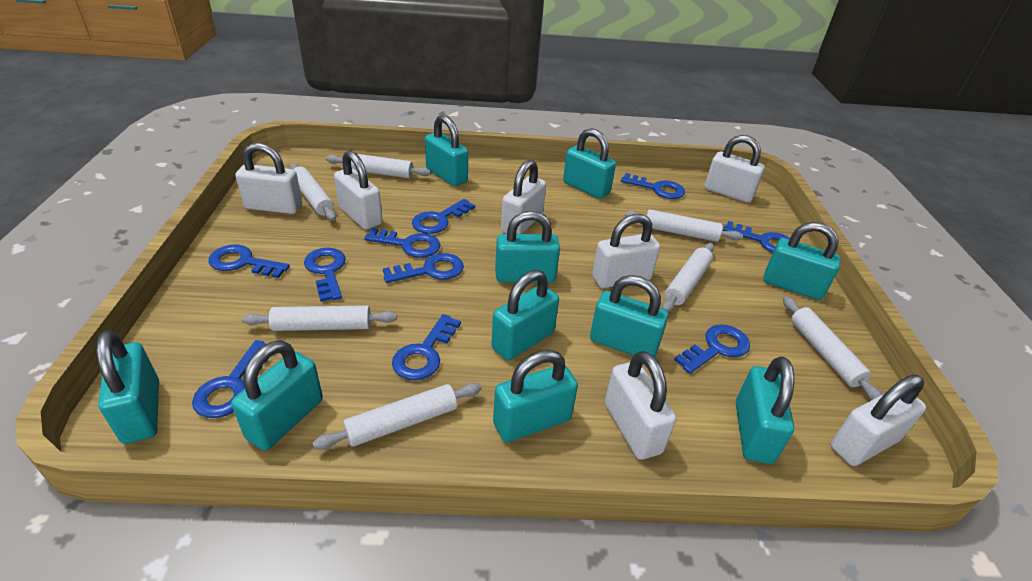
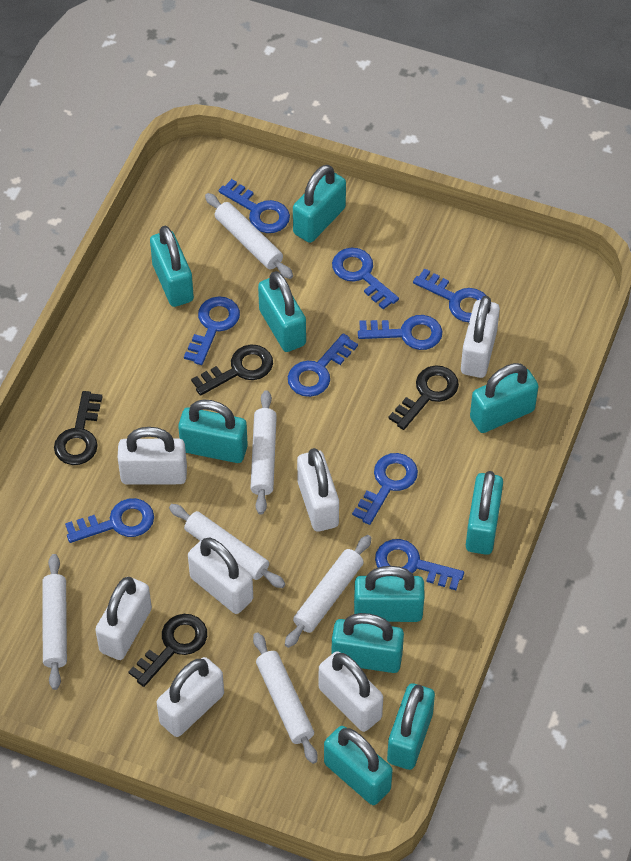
black key: 0 -> 4
blue key: 10 -> 9
white rolling pin: 7 -> 6

